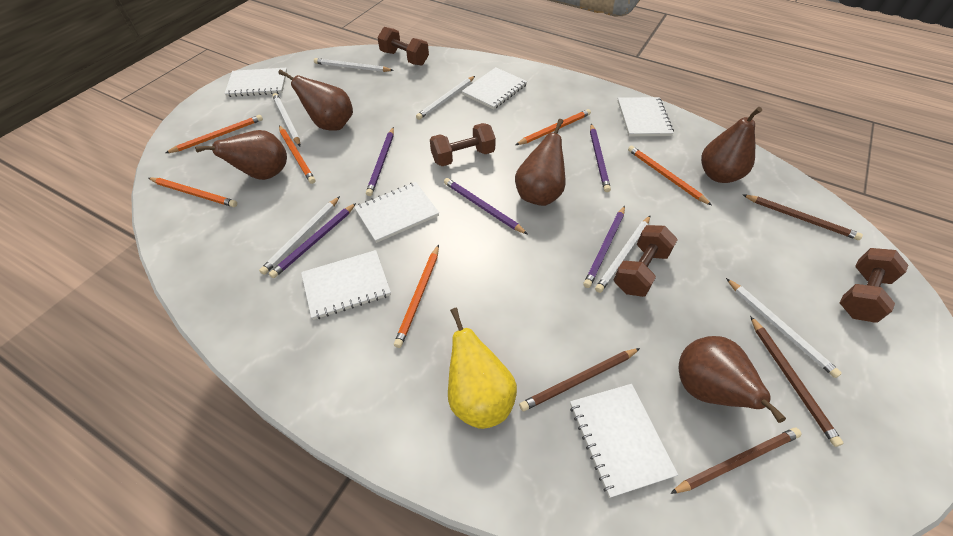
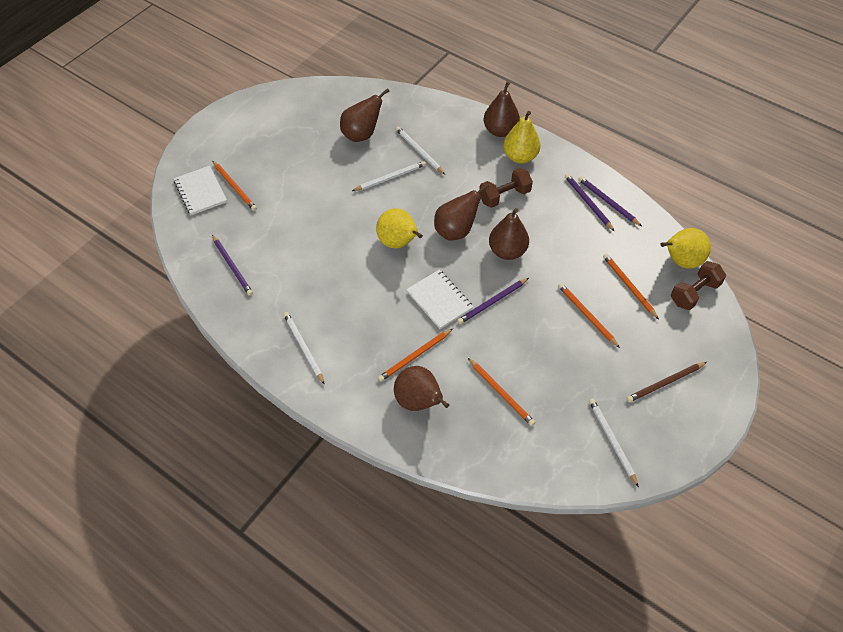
brown dumbbell: 4 -> 2
brown pencil: 4 -> 1
orange pencil: 6 -> 5
purple pencil: 5 -> 4
white notebook: 6 -> 2
white pencil: 6 -> 4
yellow pear: 1 -> 3

